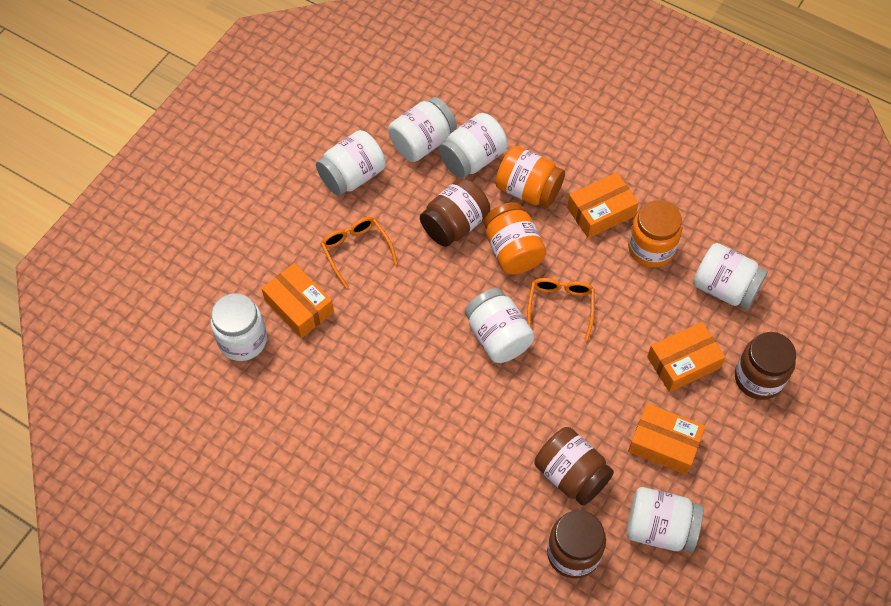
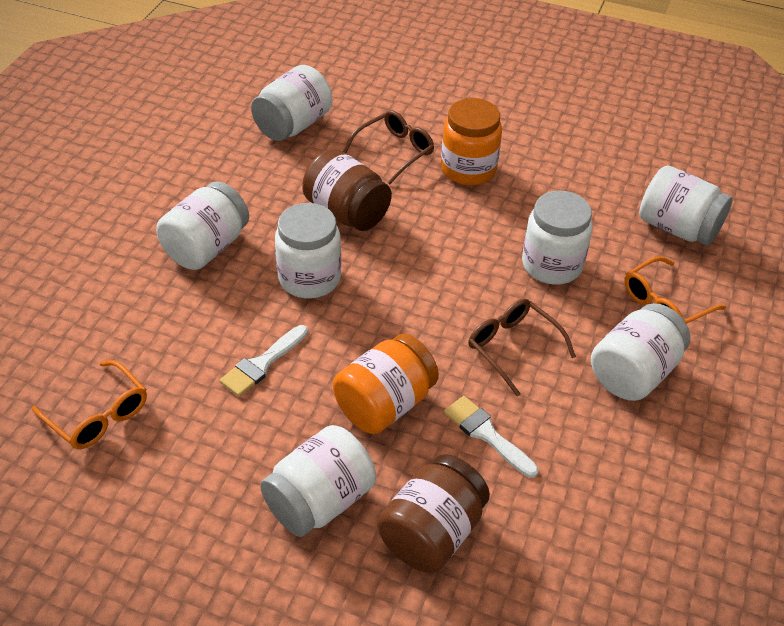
brown glasses: 0 -> 2
brown jar: 4 -> 2
orange box: 4 -> 0
orange jar: 3 -> 2
white brush: 0 -> 2

